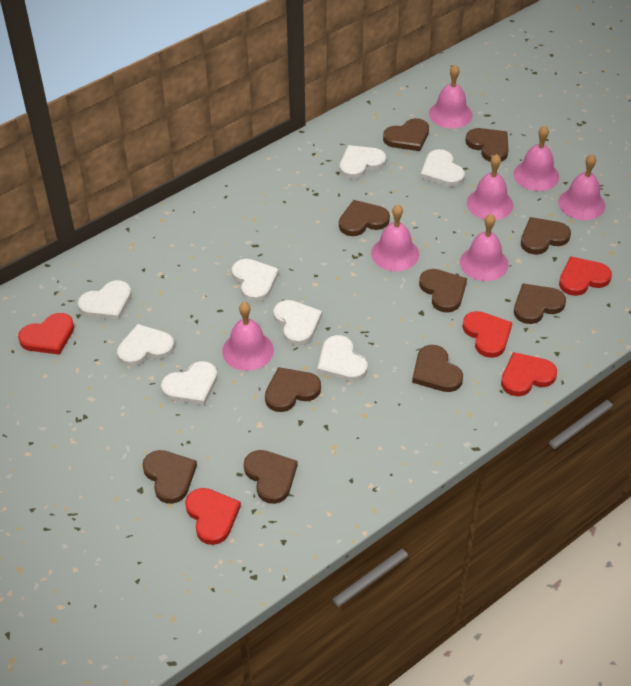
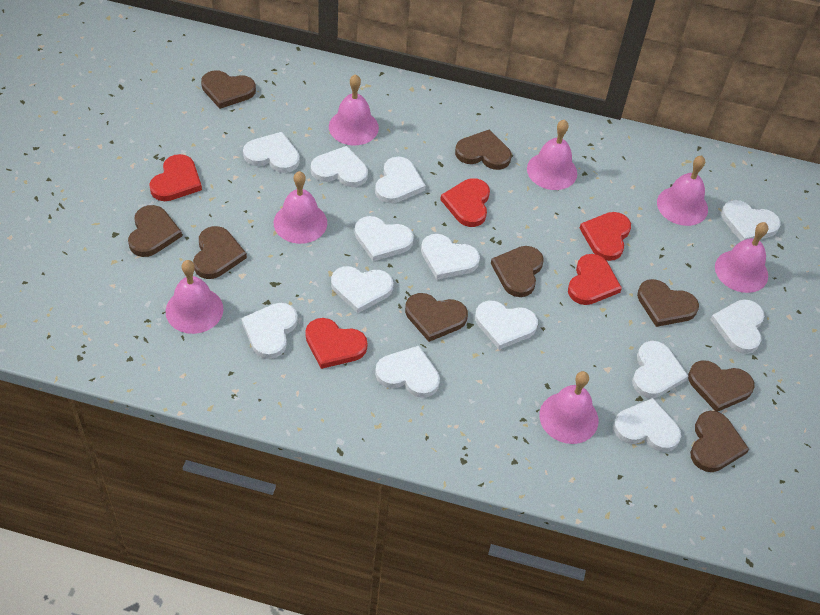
brown heart: 10 -> 9
white heart: 8 -> 13

